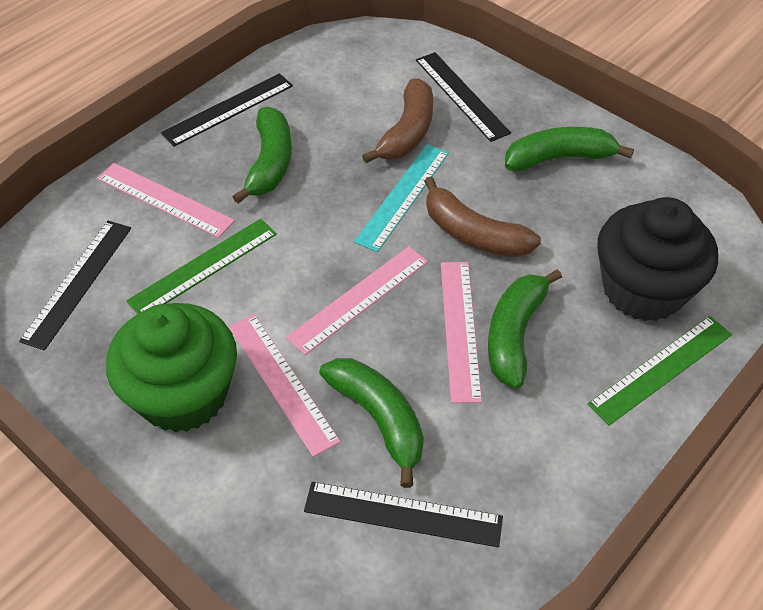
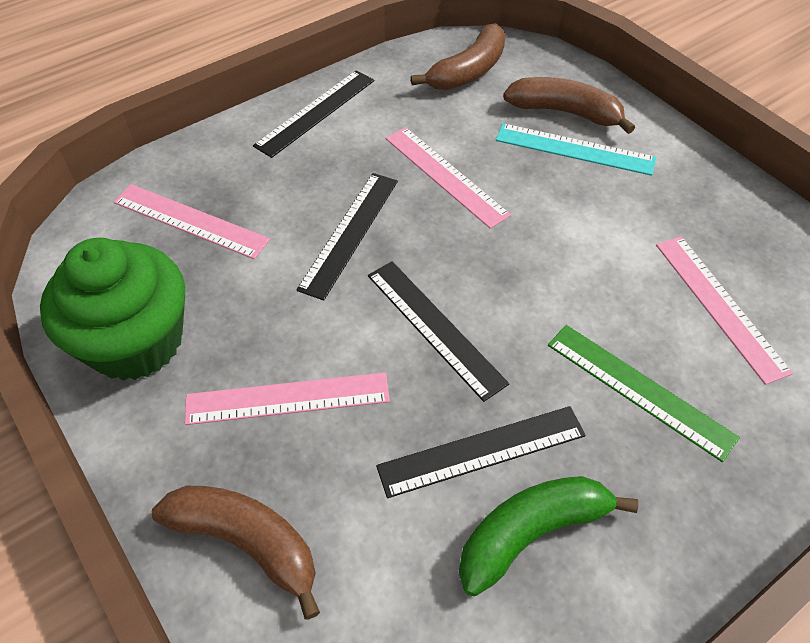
black cupcake: 1 -> 0
brown banana: 2 -> 3
green banana: 4 -> 1
green ruler: 2 -> 1

